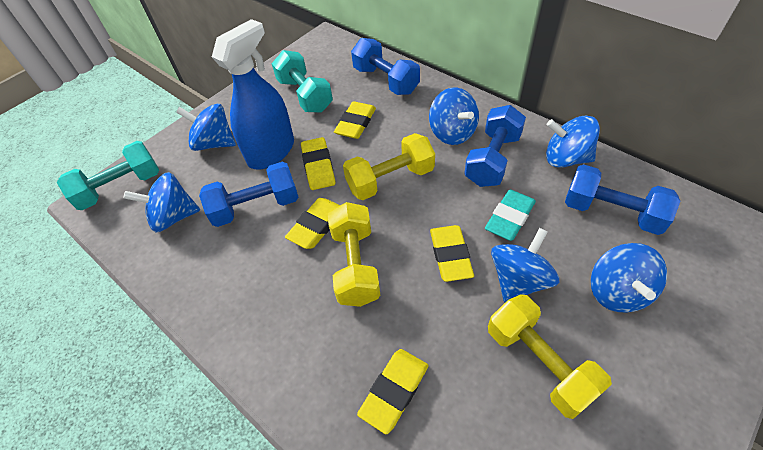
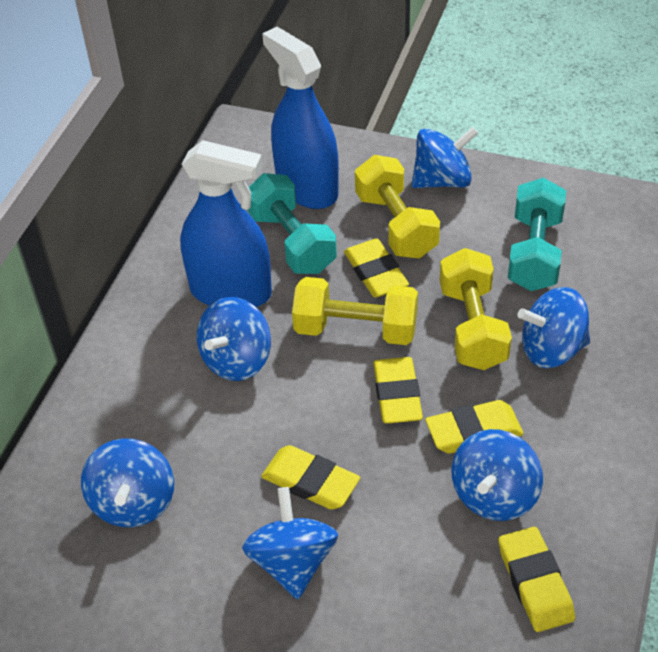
blue dumbbell: 4 -> 0
blue spray bottle: 1 -> 2
turquoise eraser: 1 -> 0

